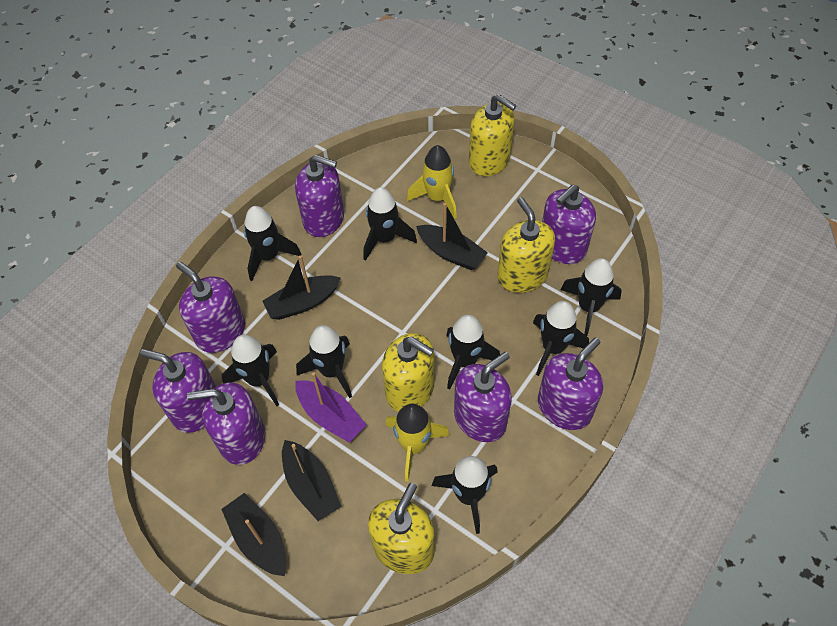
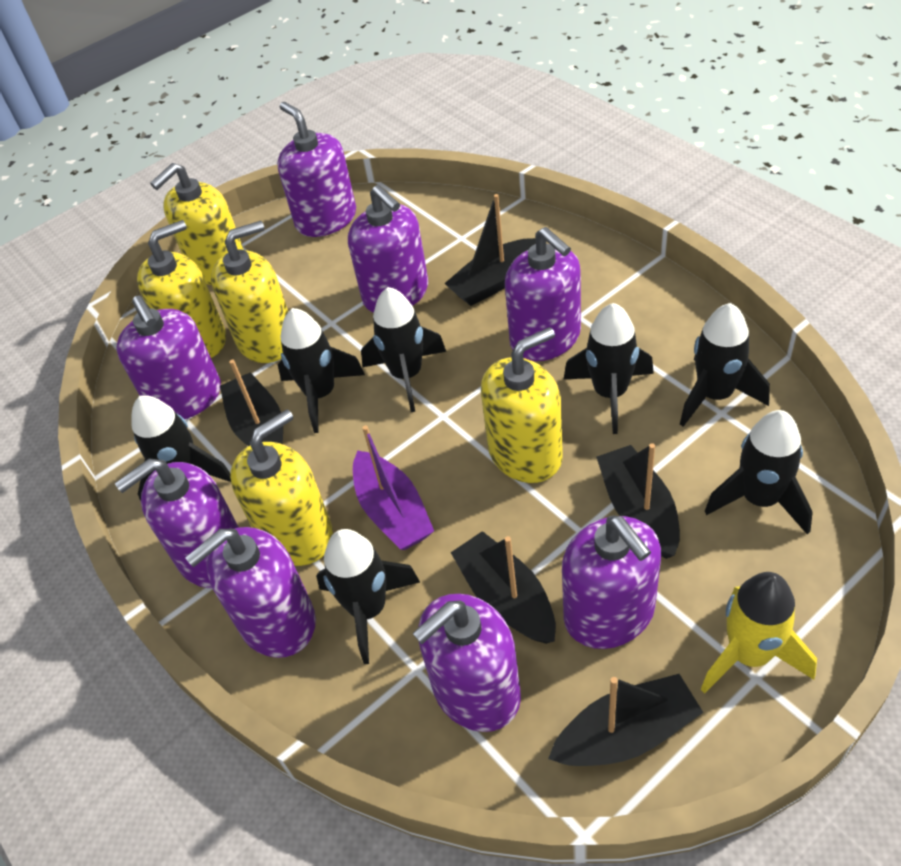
black boat: 4 -> 5
black rocket: 8 -> 7
purple soap dispenser: 7 -> 8
yellow rocket: 2 -> 1
yellow soap dispenser: 4 -> 5

